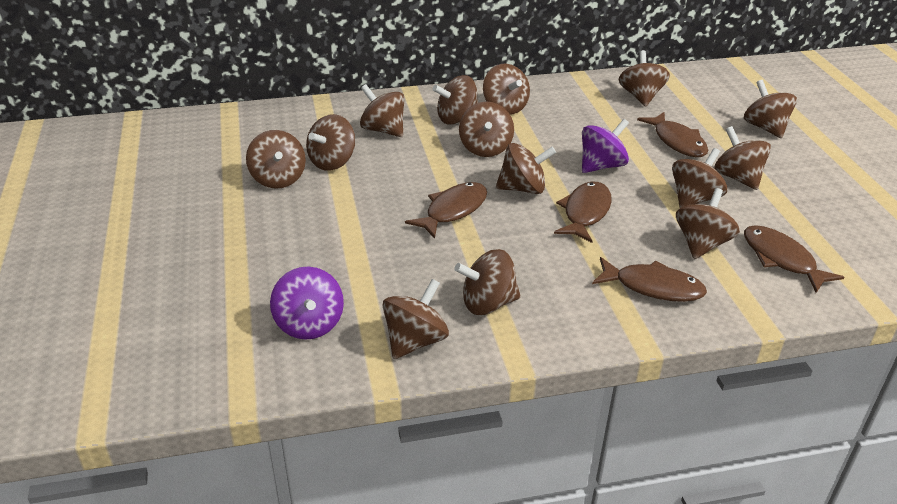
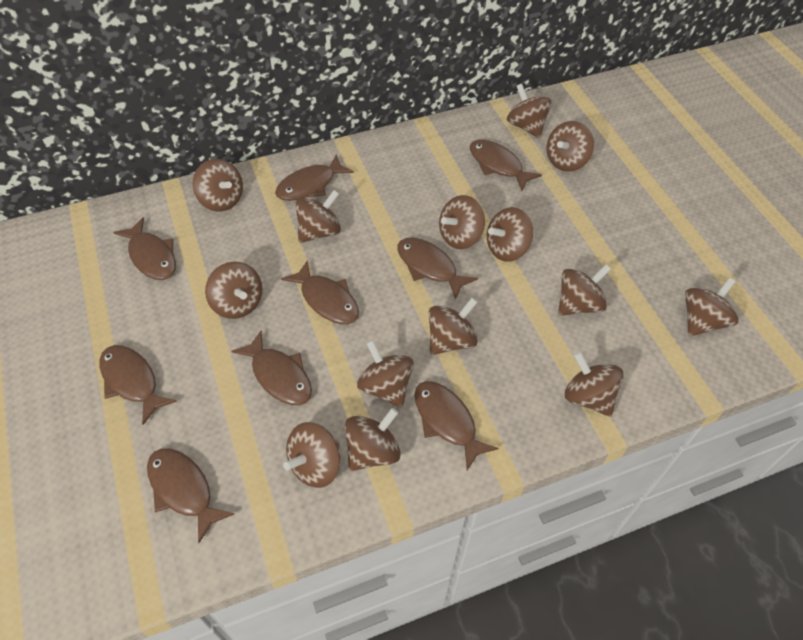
brown fish: 5 -> 9
purple spinning top: 2 -> 0

